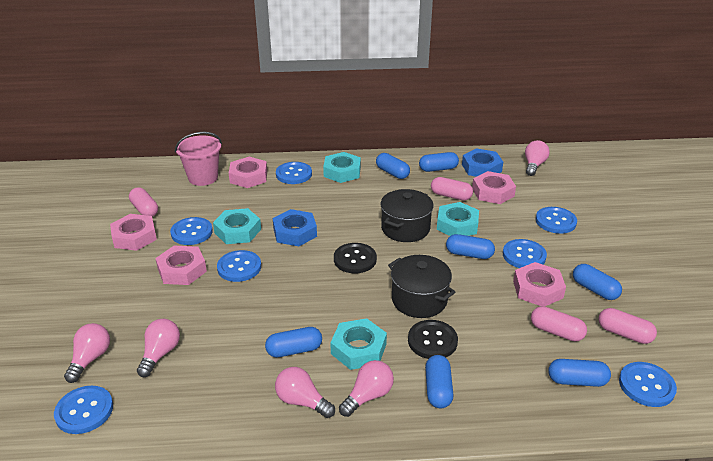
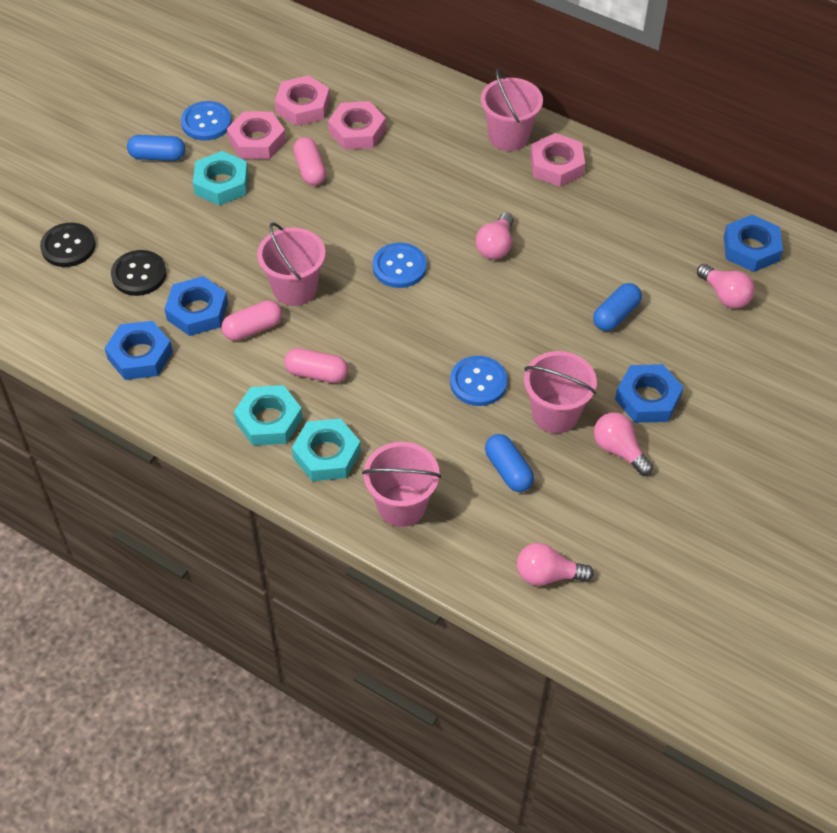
black pot: 2 -> 0
blue button: 7 -> 3
blue capsule: 7 -> 3
blue nut: 2 -> 4
pink bucket: 1 -> 4
pink capsule: 4 -> 3
pink light bulb: 5 -> 4
pink nut: 5 -> 4
turquoise nut: 4 -> 3

